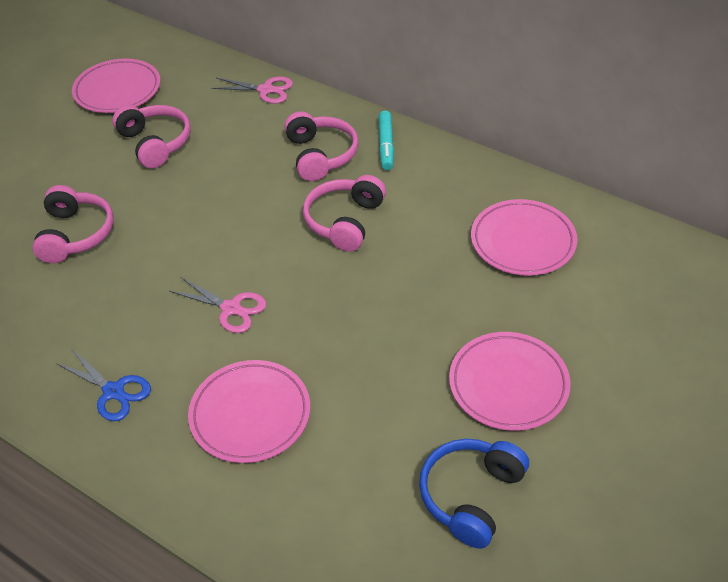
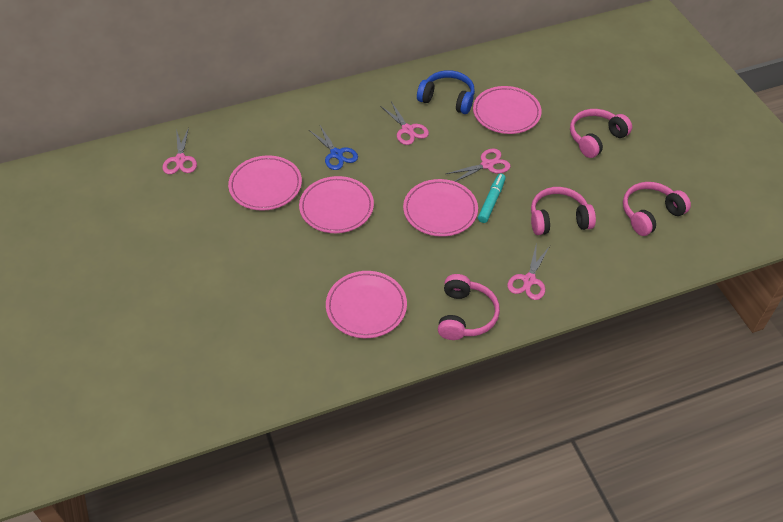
pink plate: 4 -> 5
pink scissors: 2 -> 4

